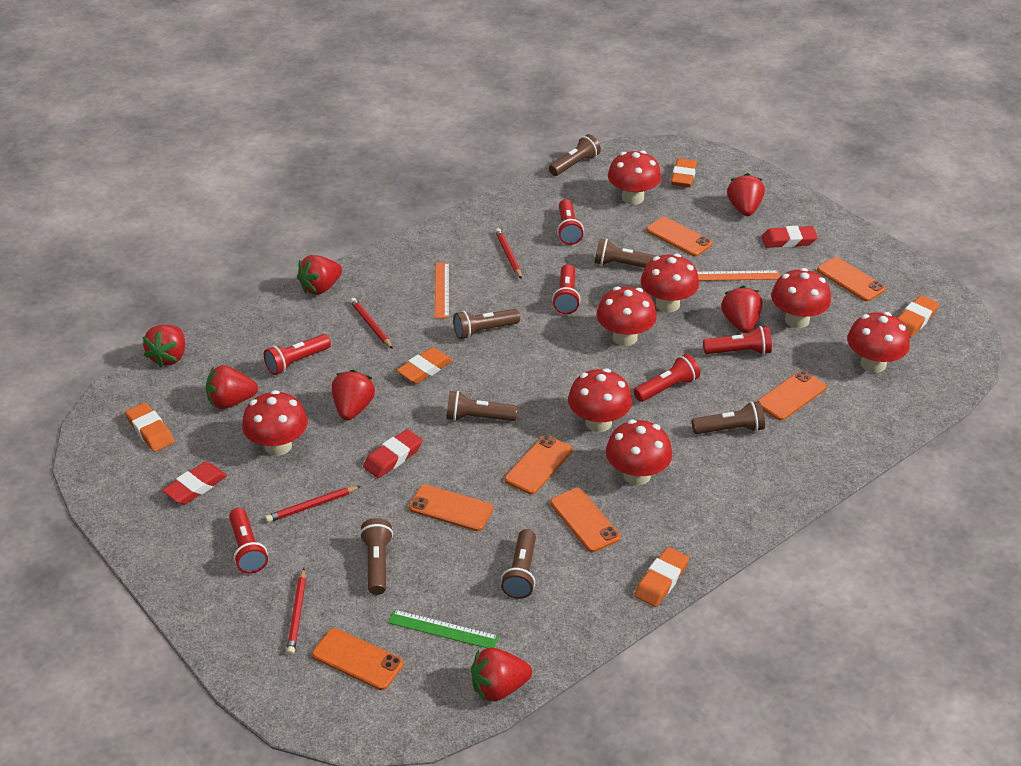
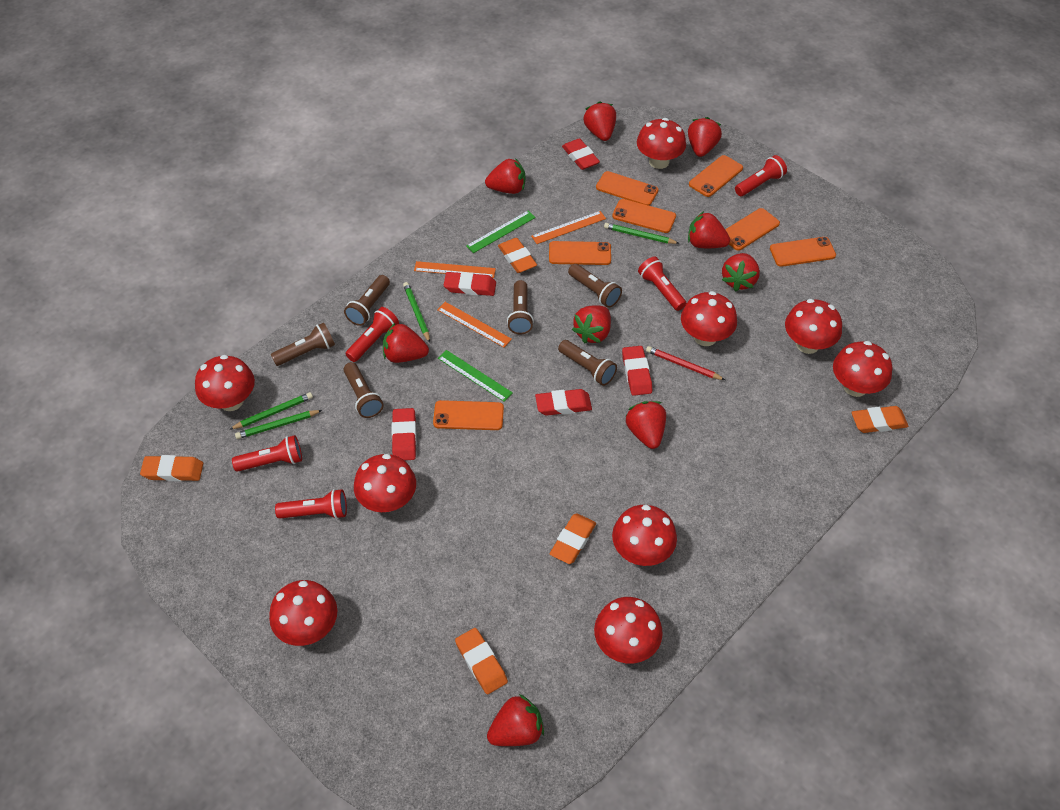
brown flashlight: 7 -> 6
green pencil: 0 -> 4
green ruler: 1 -> 2
orange ruler: 2 -> 3
red eraser: 3 -> 5
red flashlight: 6 -> 5
red mushroom: 8 -> 9
red pencil: 4 -> 1
red strawberry: 7 -> 9

